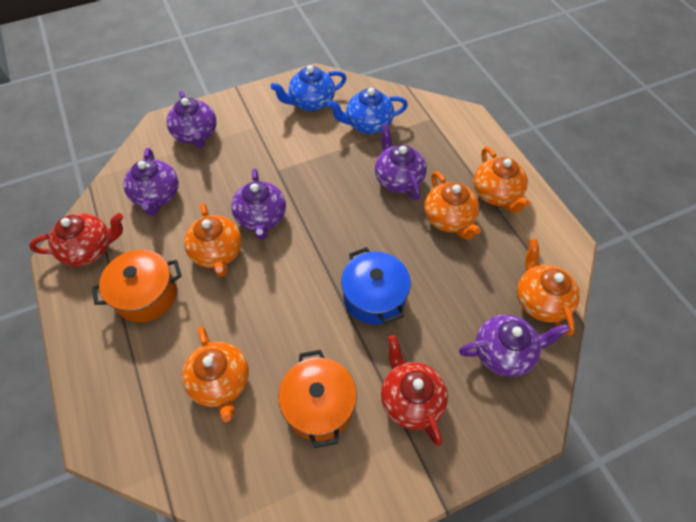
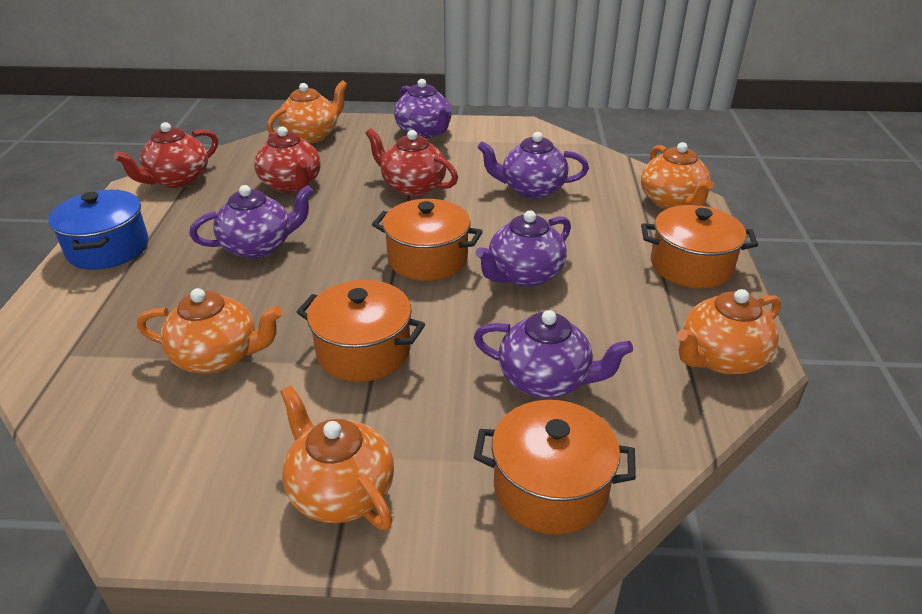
blue teapot: 2 -> 0
orange pot: 2 -> 4
red teapot: 2 -> 3

